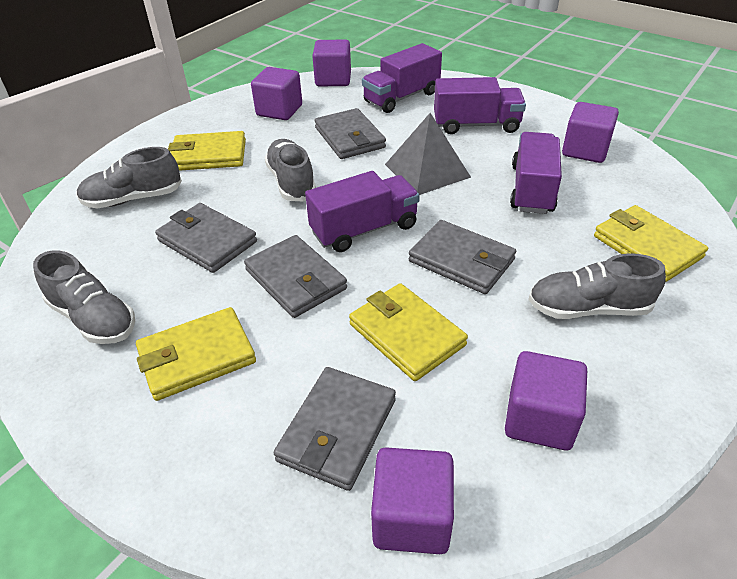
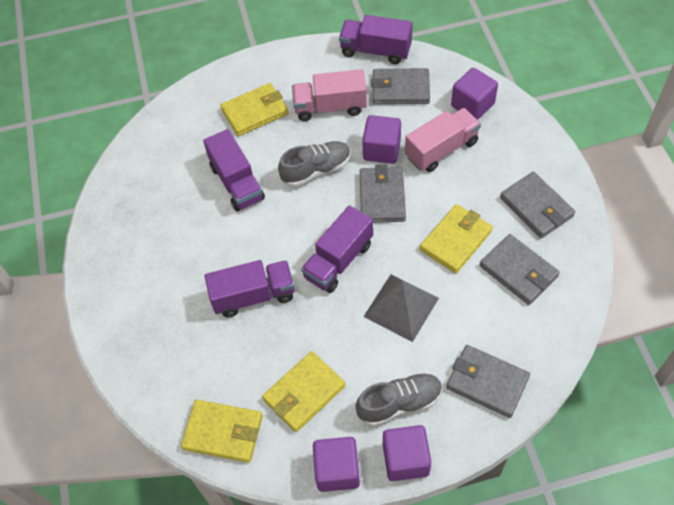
grey shoe: 4 -> 2
pink truck: 0 -> 2
purple cube: 5 -> 4

